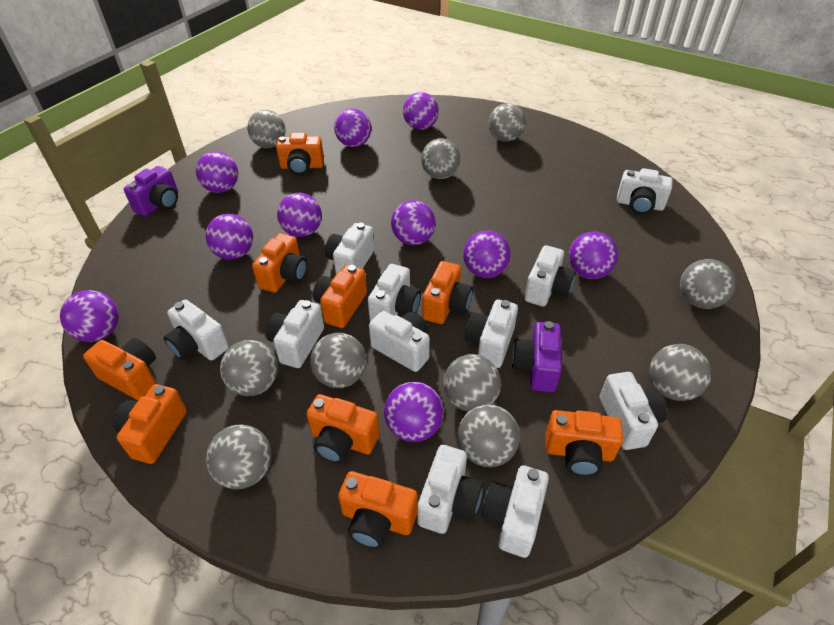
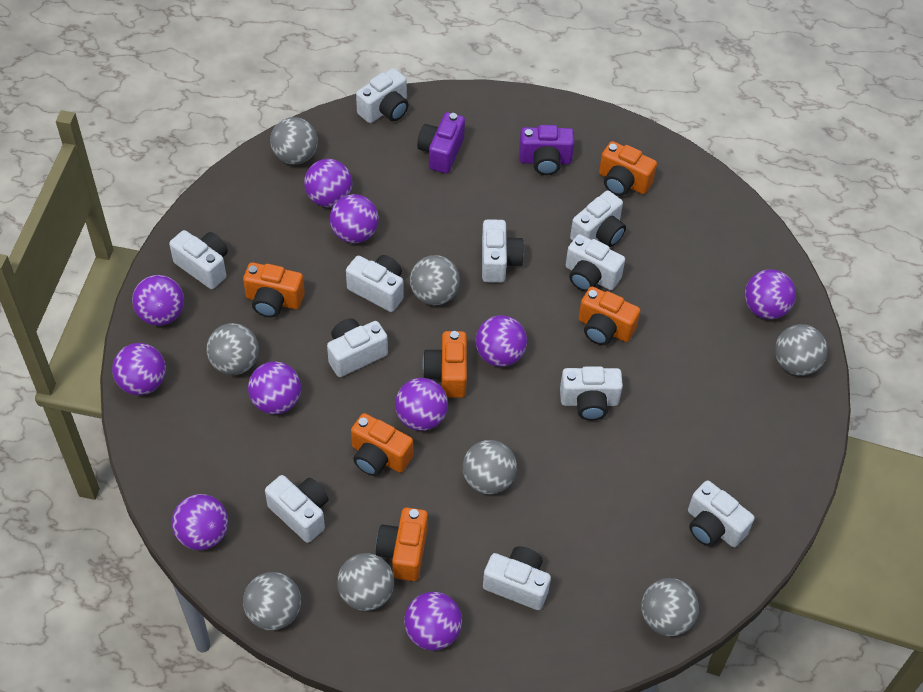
grey ball: 10 -> 8
orange camera: 9 -> 6

